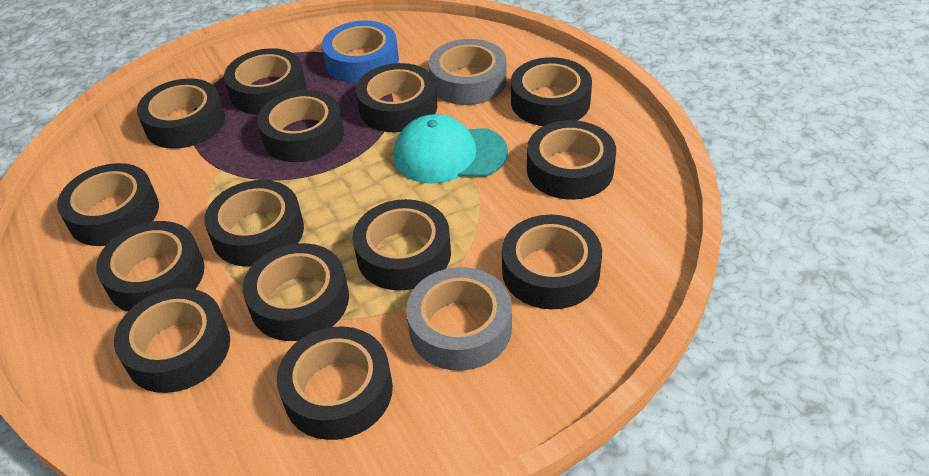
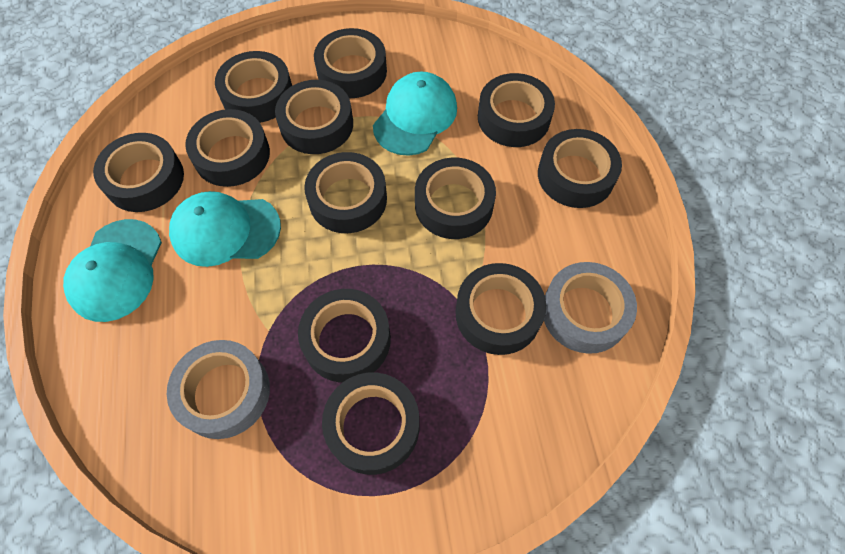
black tape: 14 -> 12
blue tape: 1 -> 0
turquoise cap: 1 -> 3

